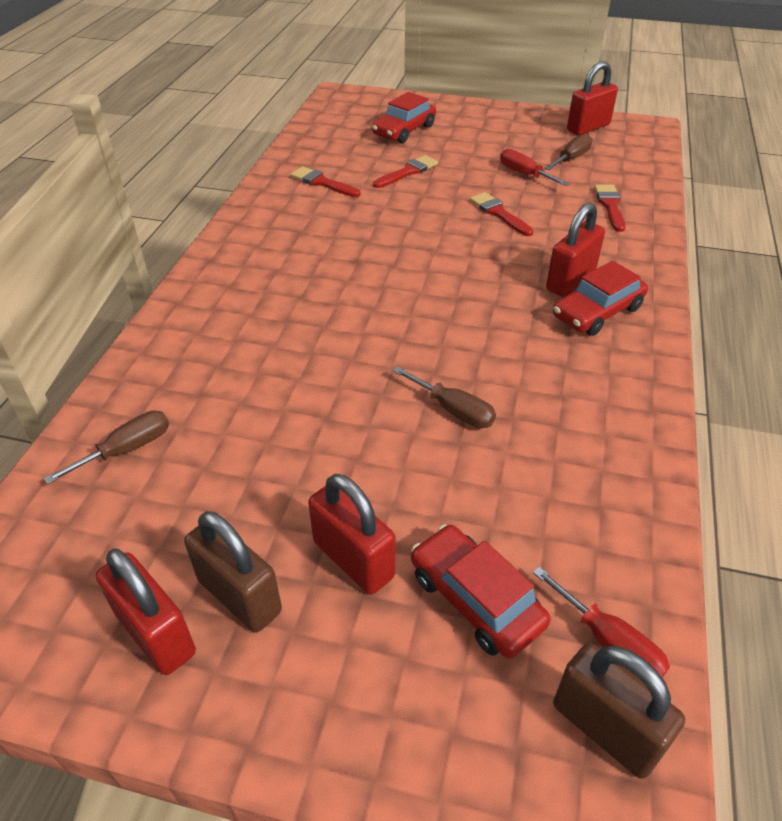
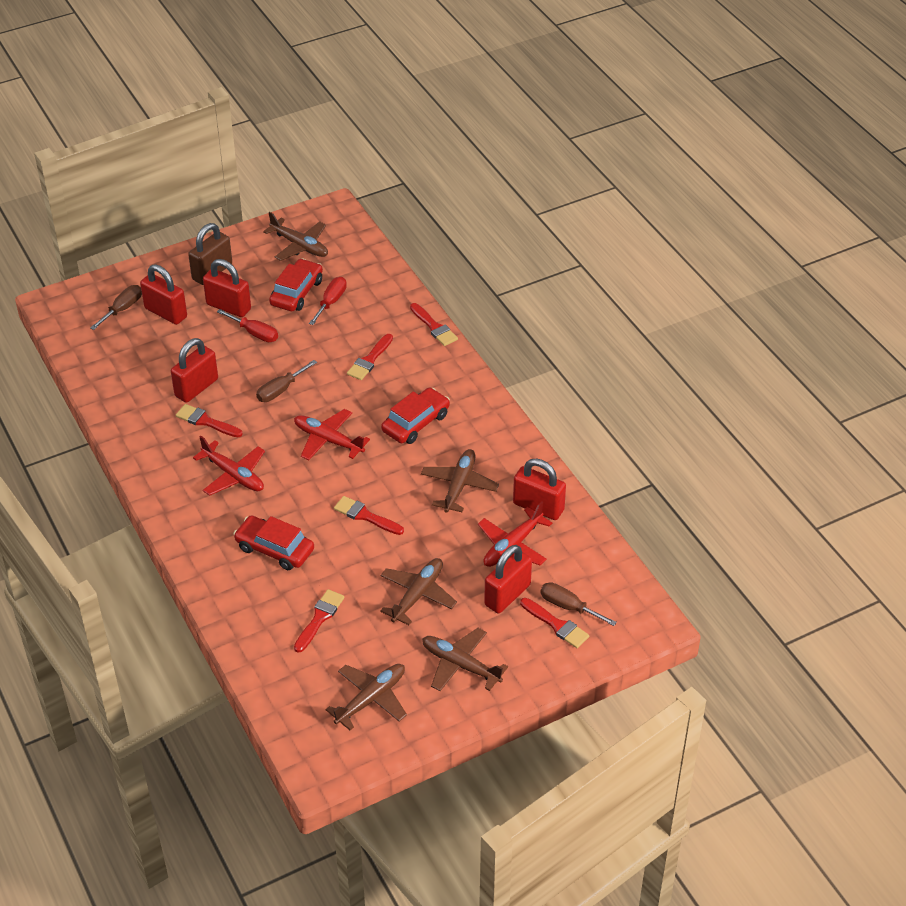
brown padlock: 2 -> 1
brown plane: 0 -> 5
red brush: 4 -> 6
red padlock: 4 -> 5
red plane: 0 -> 3

